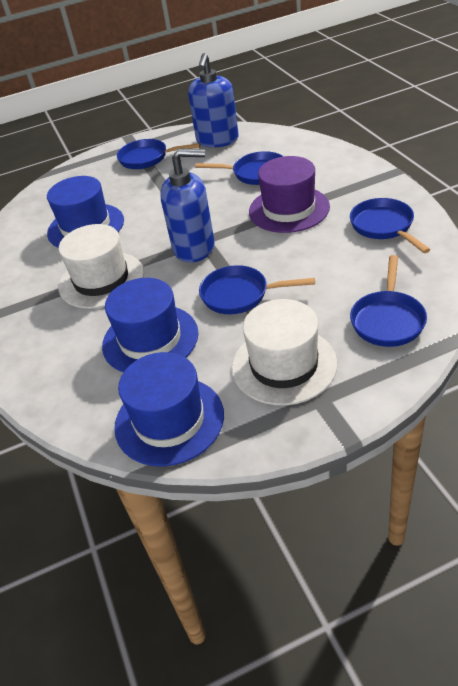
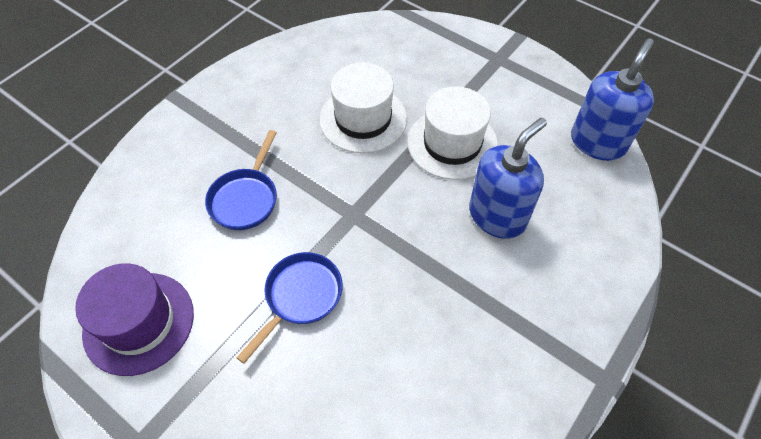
blue hat: 3 -> 0
blue pan: 5 -> 2

